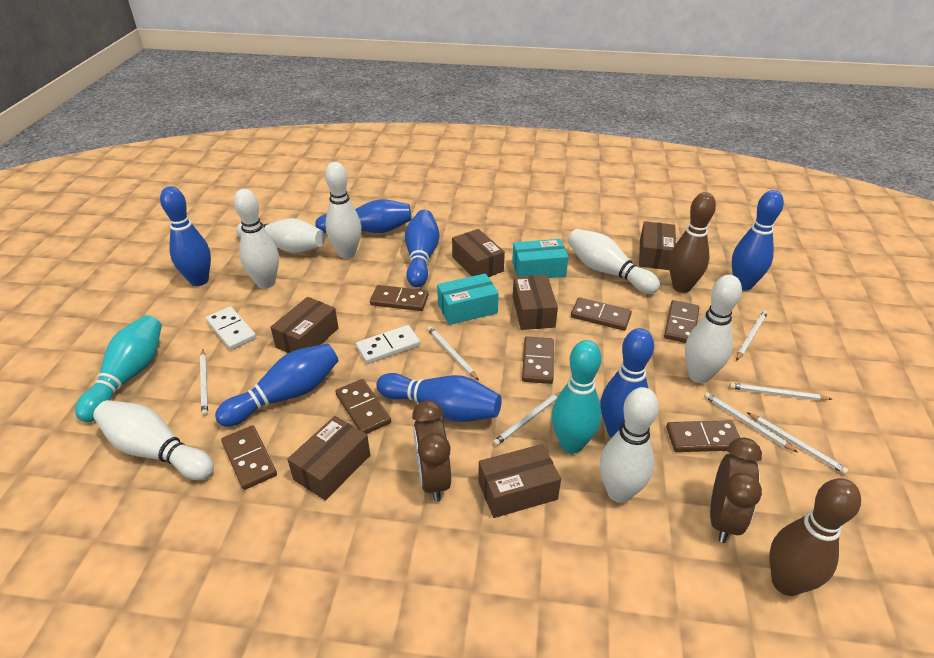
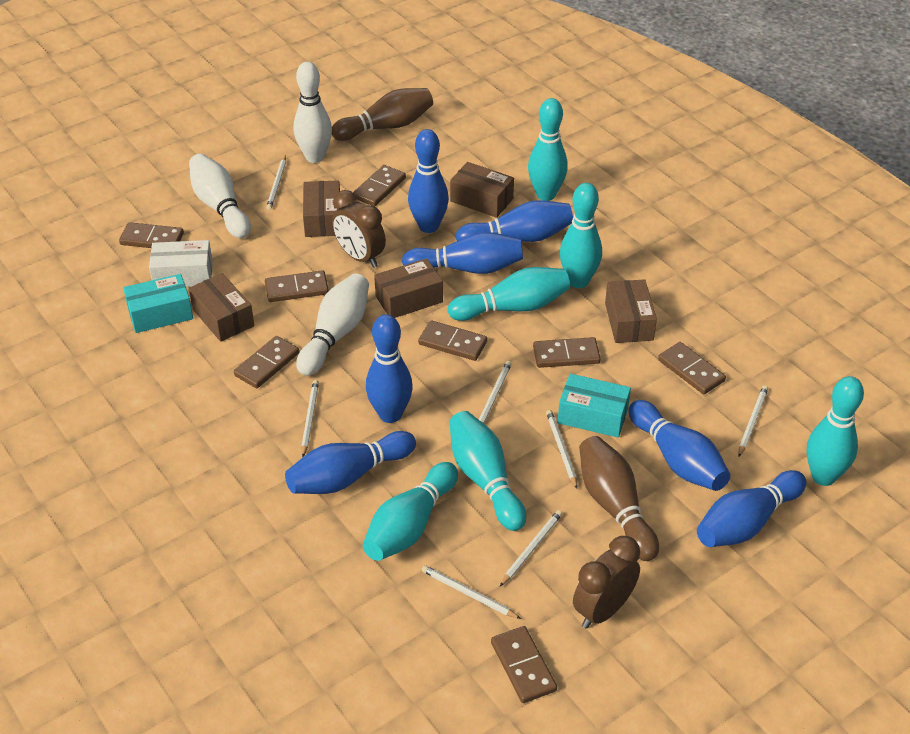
brown box: 6 -> 5
brown domino: 7 -> 8
turquoise bowling pin: 2 -> 6
white bowling pin: 7 -> 3
white box: 0 -> 1
white domino: 2 -> 0

